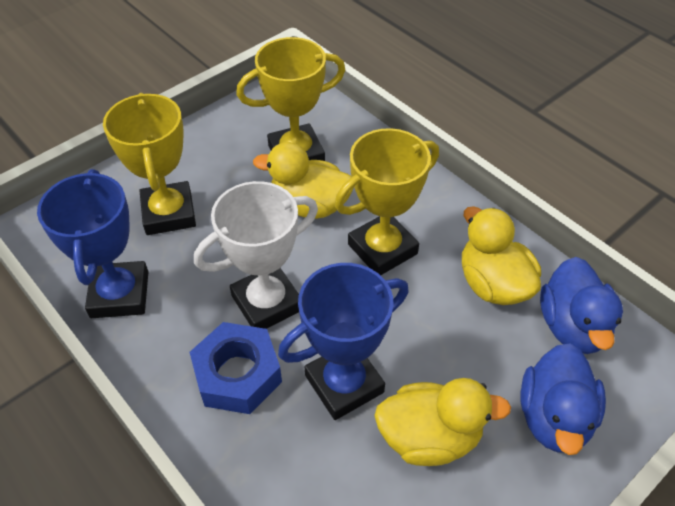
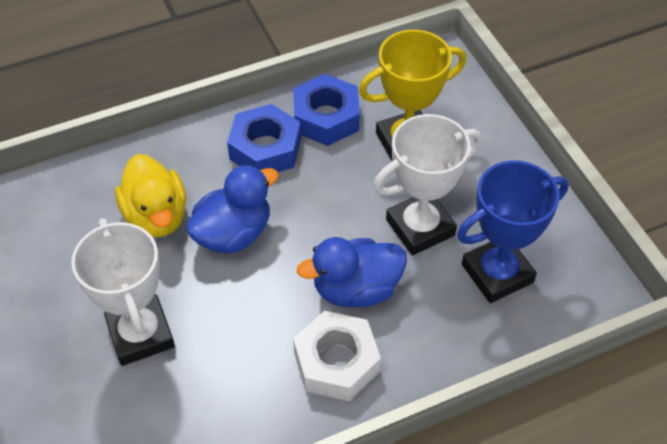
blue nut: 1 -> 2
blue trophy: 2 -> 1
white nut: 0 -> 1
white trophy: 1 -> 2
yellow duck: 3 -> 1
yellow trophy: 3 -> 1

